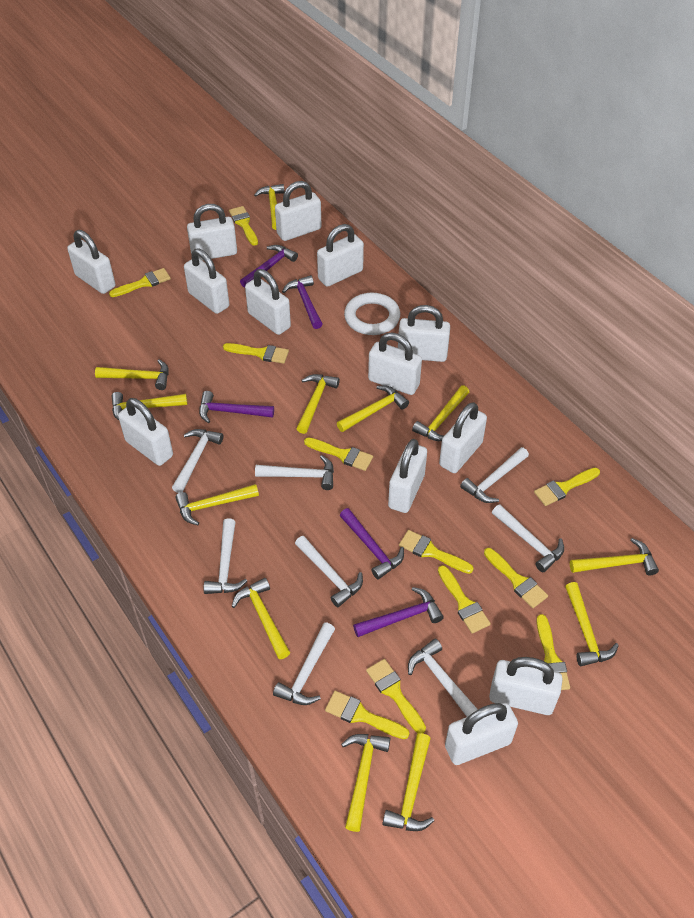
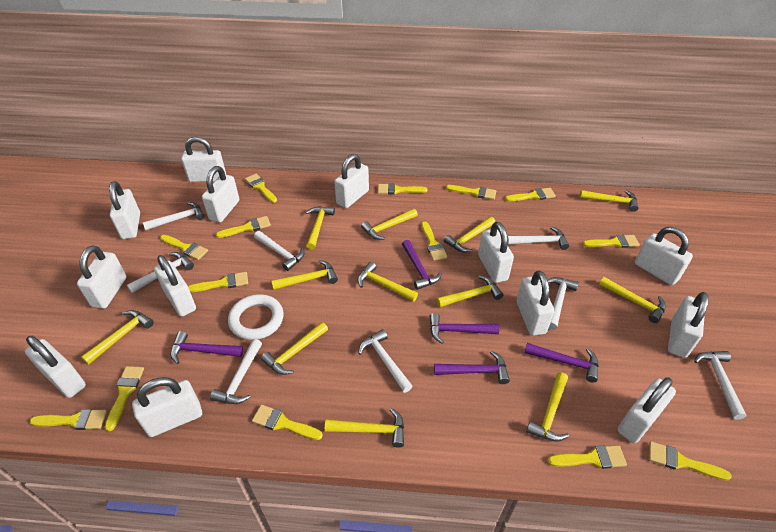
yellow brush: 11 -> 14

